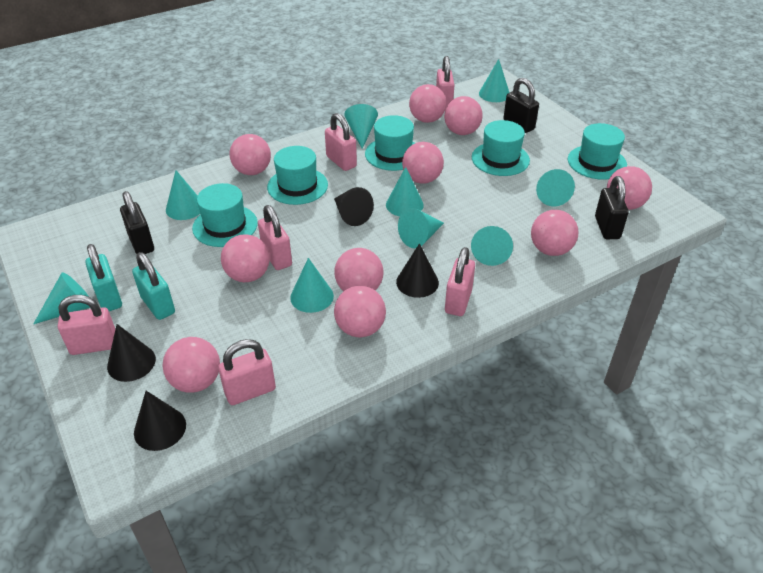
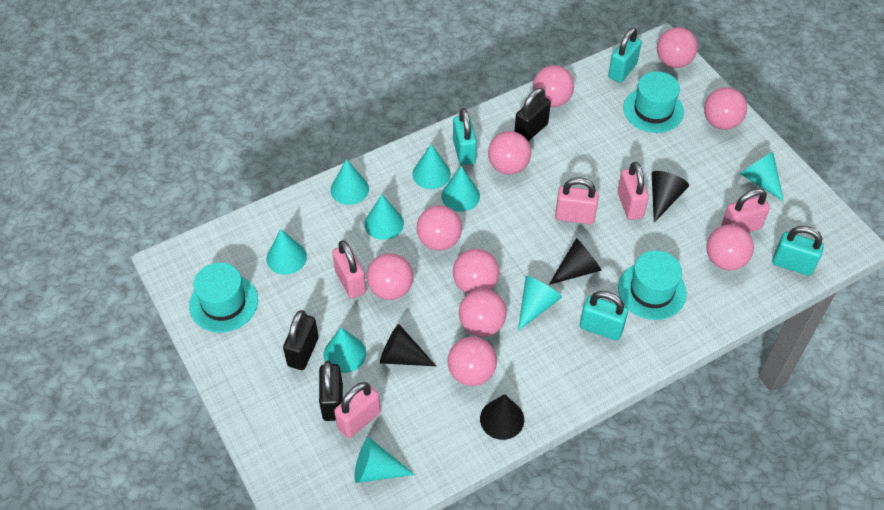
pink padlock: 6 -> 5
turquoise hat: 5 -> 3
turquoise padlock: 2 -> 4

